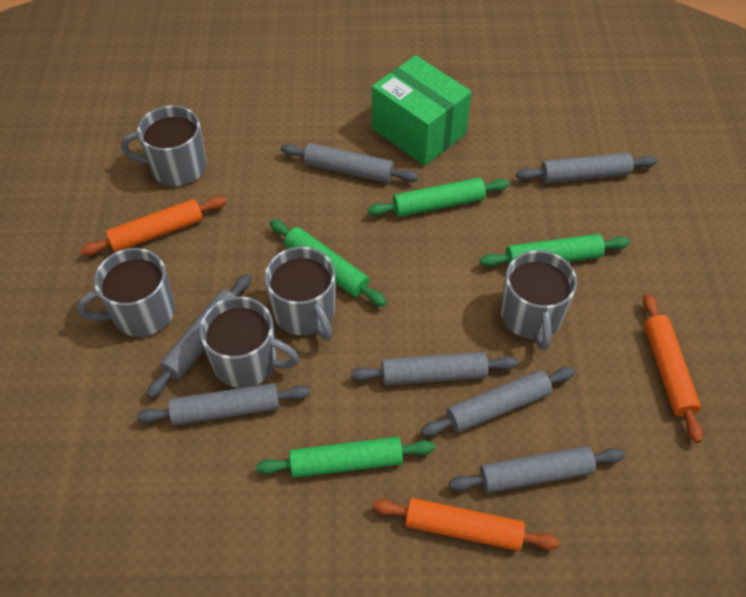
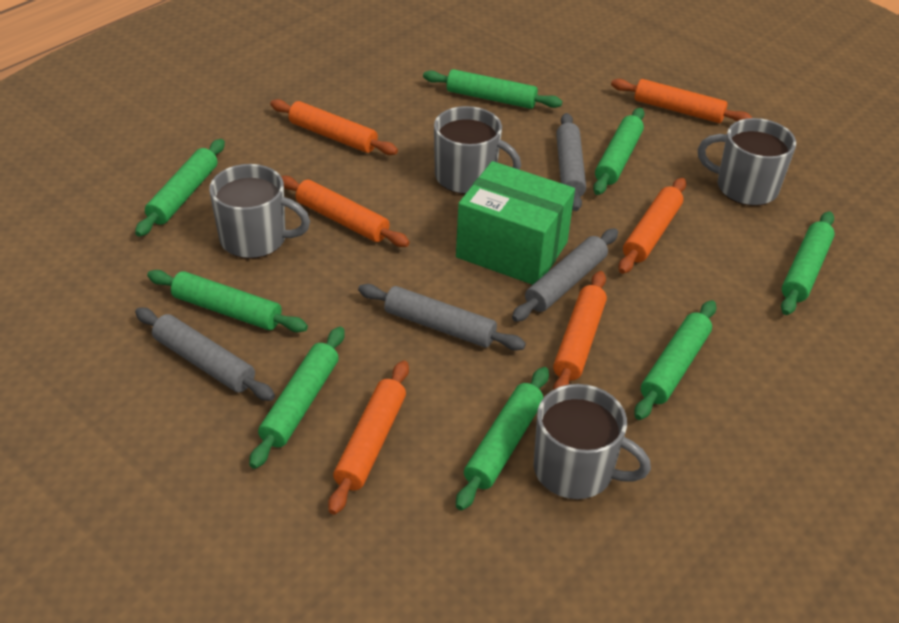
green rolling pin: 4 -> 8
grey mug: 5 -> 4
grey rolling pin: 7 -> 4
orange rolling pin: 3 -> 6

